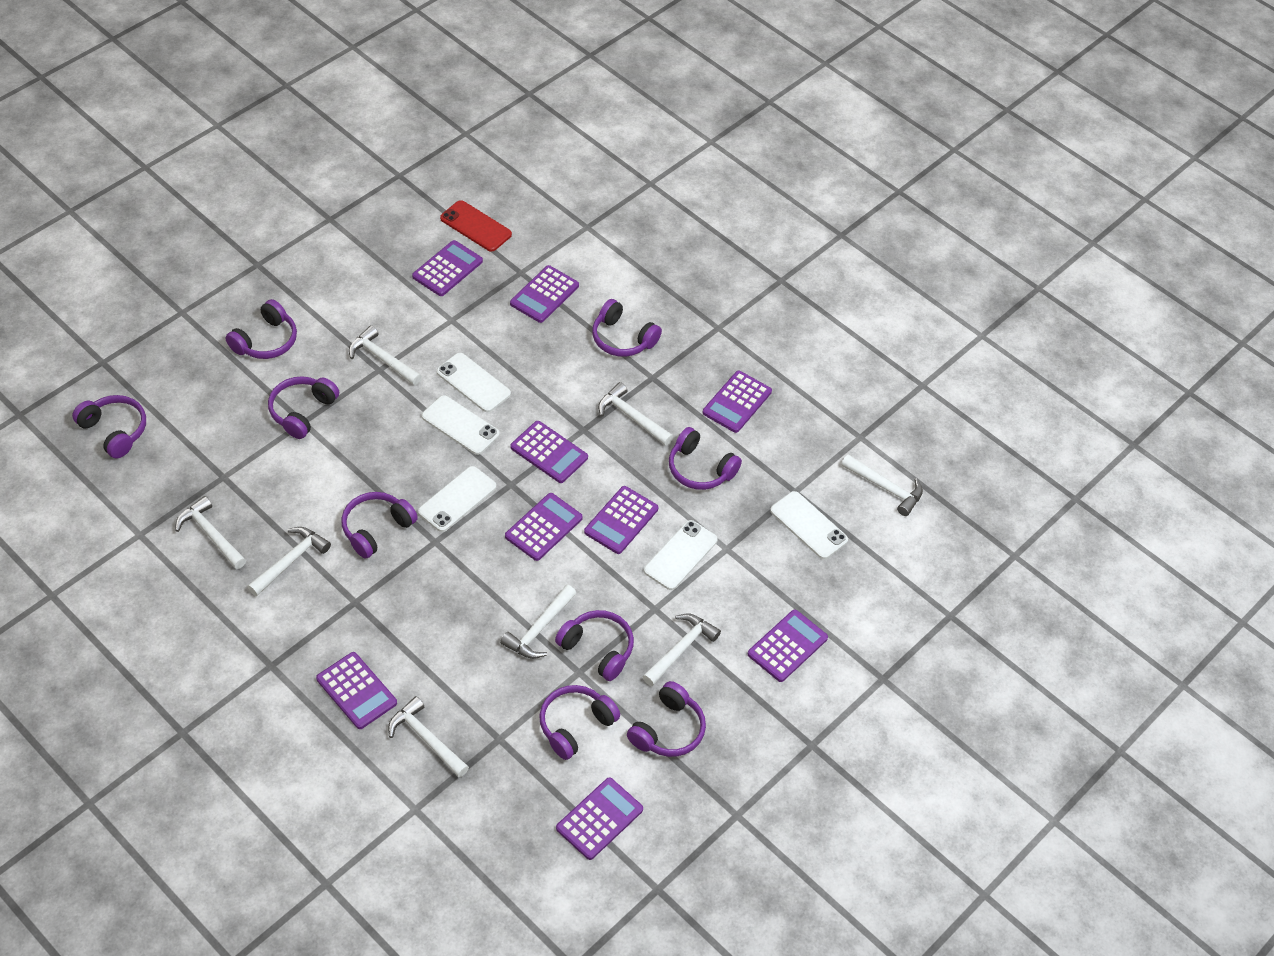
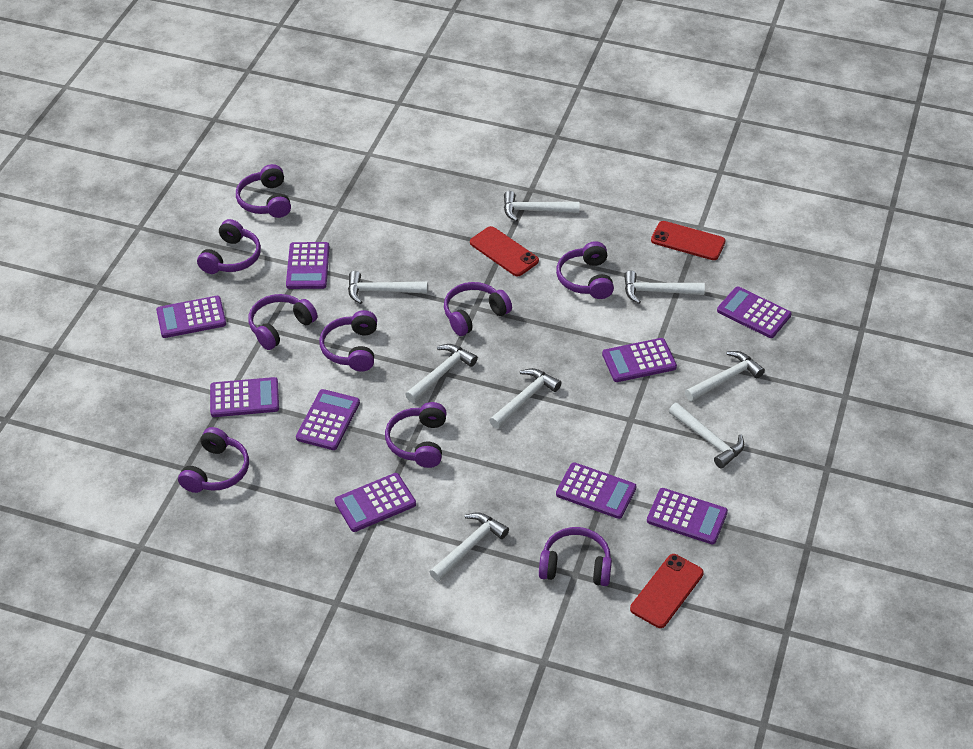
red phone: 1 -> 3
white phone: 5 -> 0

